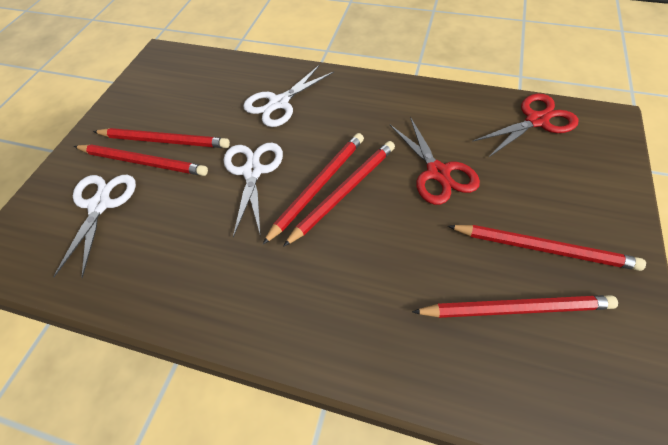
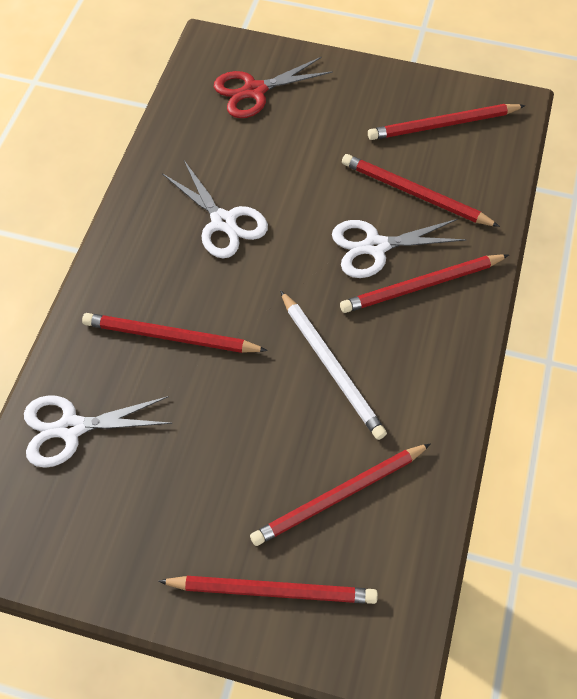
red scissors: 2 -> 1
white pencil: 0 -> 1

